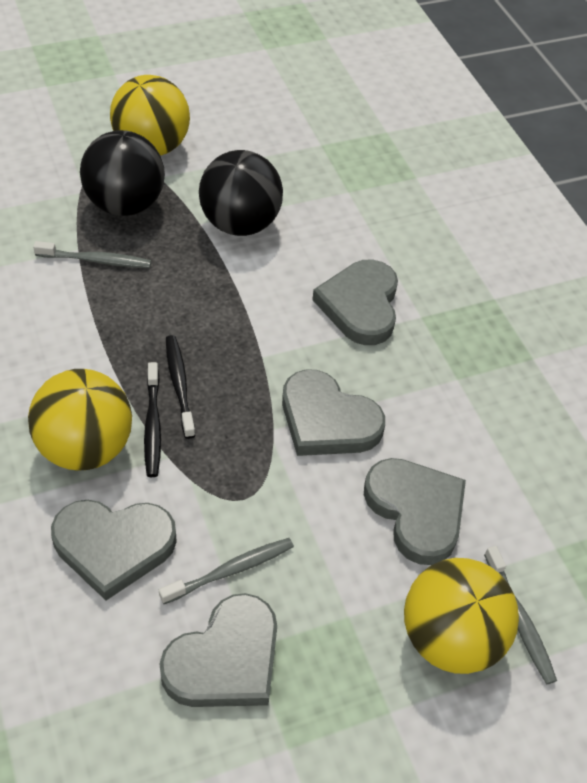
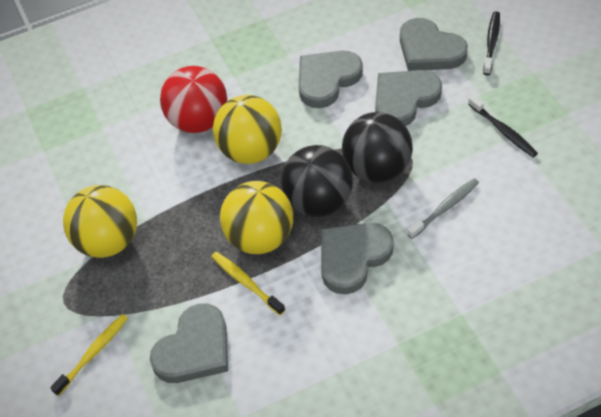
grey toothbrush: 3 -> 1
red ball: 0 -> 1
yellow toothbrush: 0 -> 2

